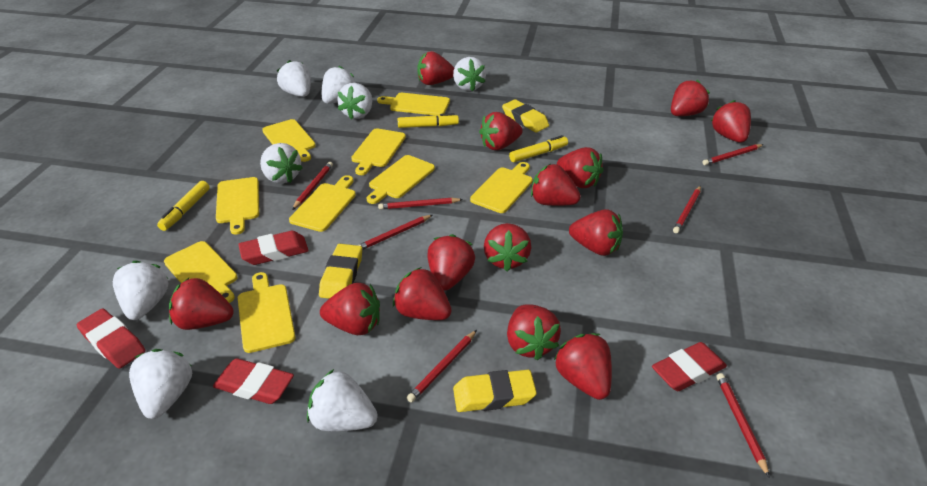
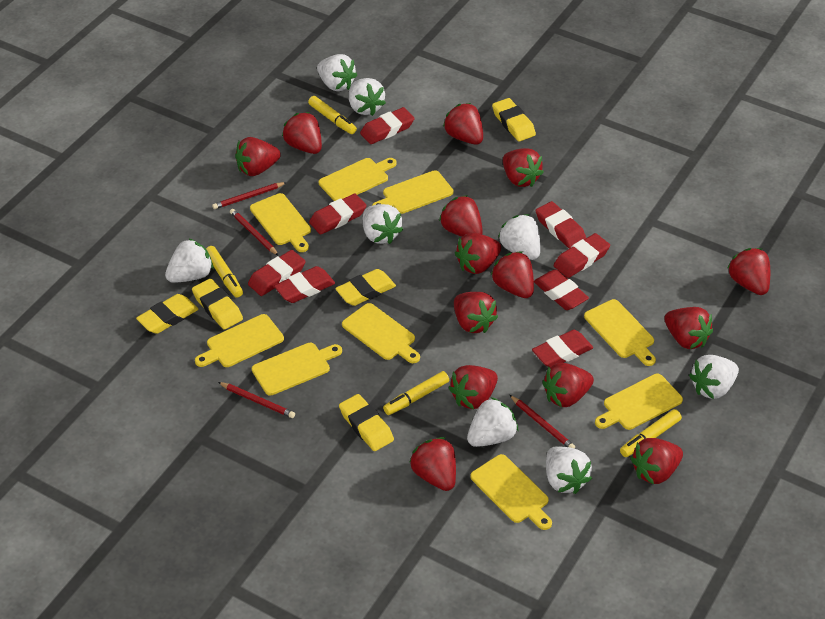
red eraser: 4 -> 8
red pencil: 7 -> 4
yellow eraser: 3 -> 5
yellow marker: 3 -> 4

